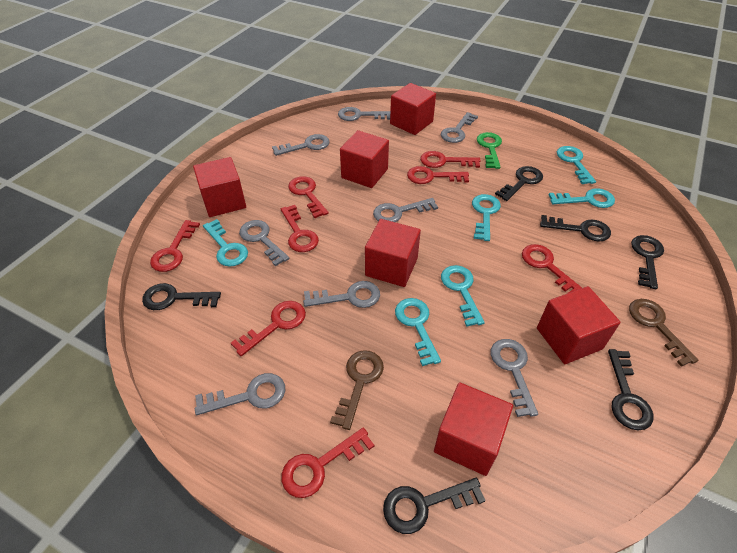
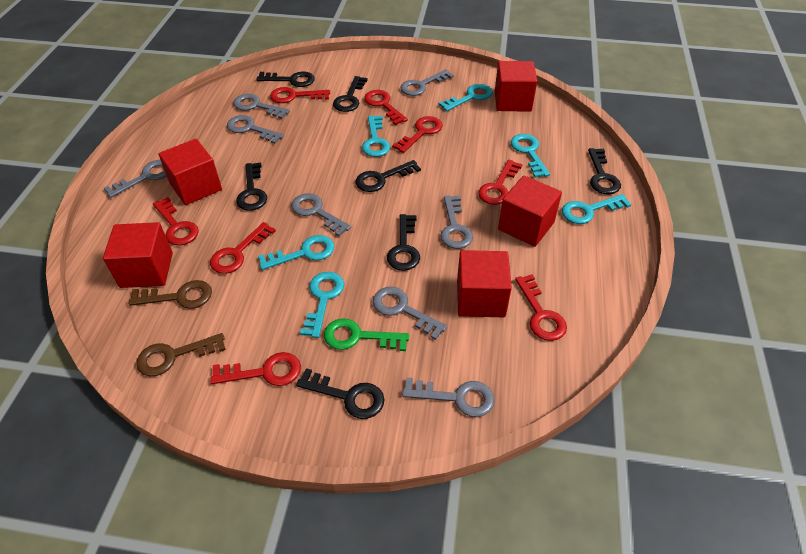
black key: 6 -> 7
red cube: 6 -> 5

